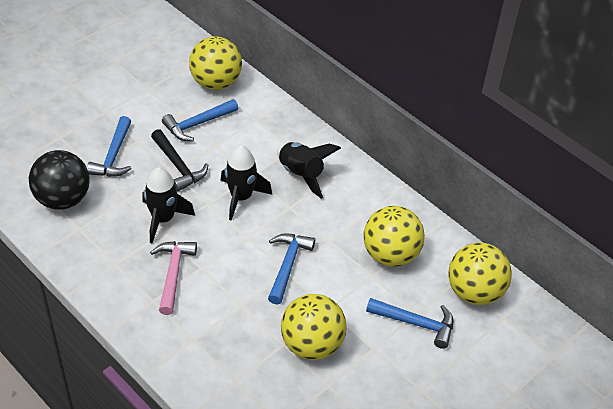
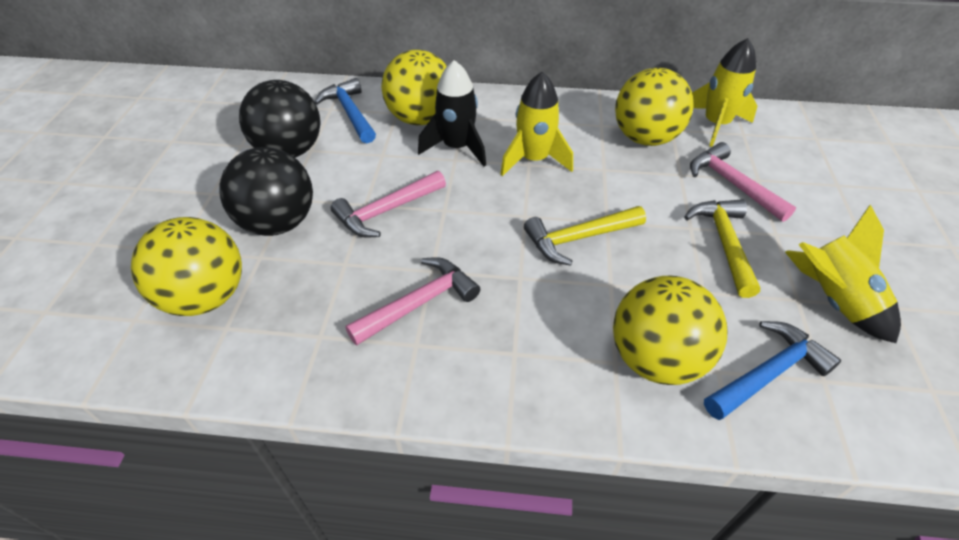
black ball: 1 -> 2
black hammer: 1 -> 0
black rocket: 3 -> 1
blue hammer: 4 -> 2
pink hammer: 1 -> 3
yellow hammer: 0 -> 2
yellow rocket: 0 -> 3

